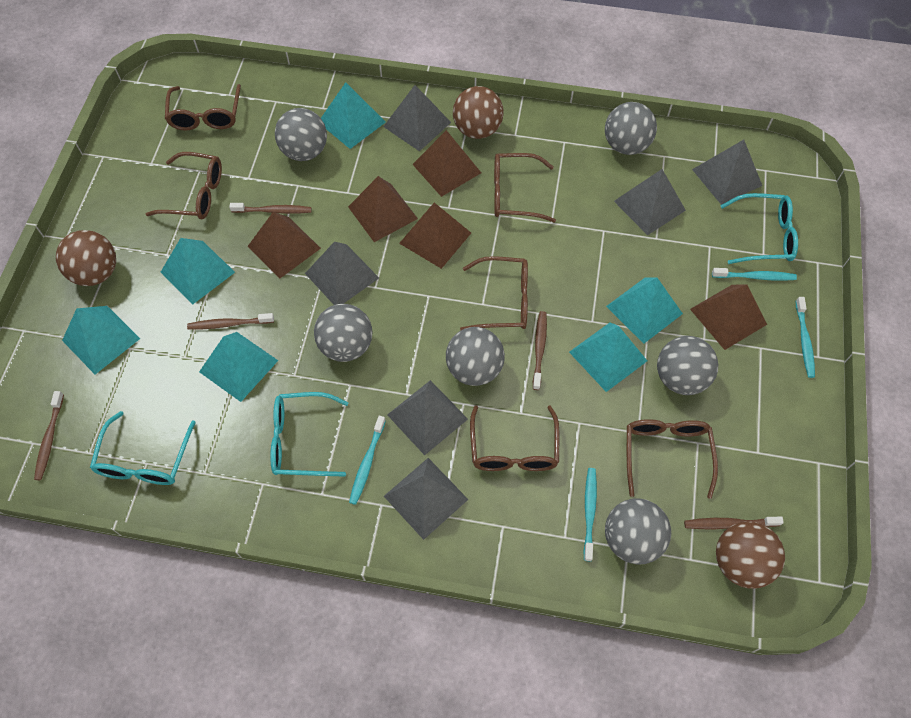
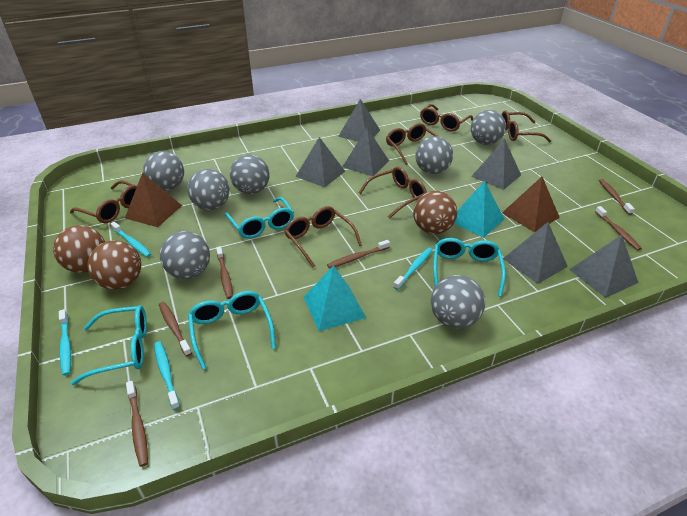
brown pyramid: 5 -> 2
brown toothbrush: 5 -> 6
grey ball: 6 -> 7
turquoise glasses: 3 -> 4
turquoise pyramid: 6 -> 2

